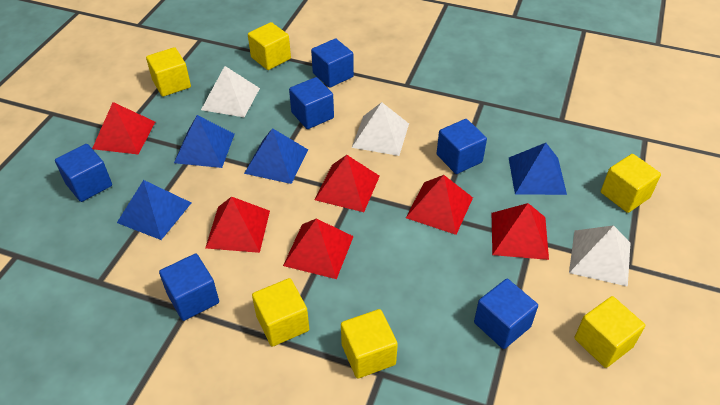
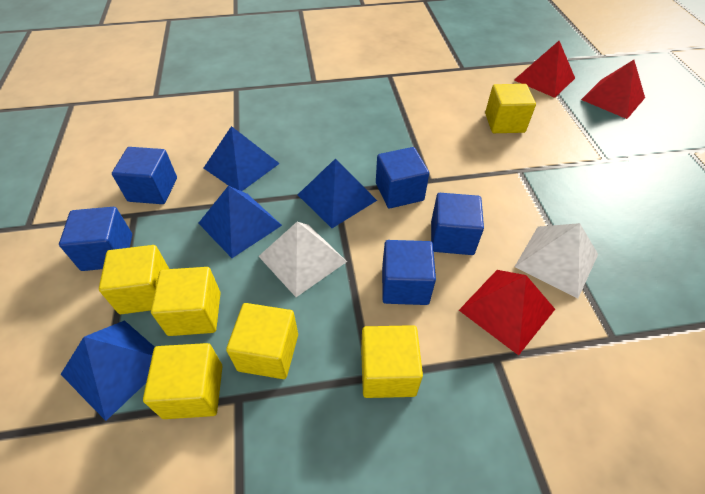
blue cube: 6 -> 5
red pyramid: 6 -> 3
white pyramid: 3 -> 2

